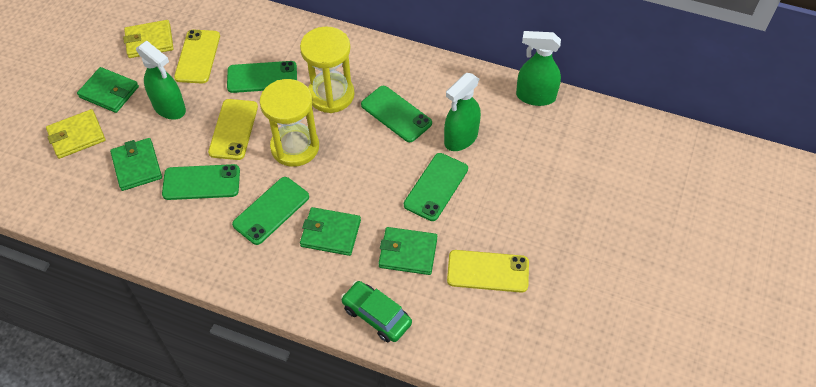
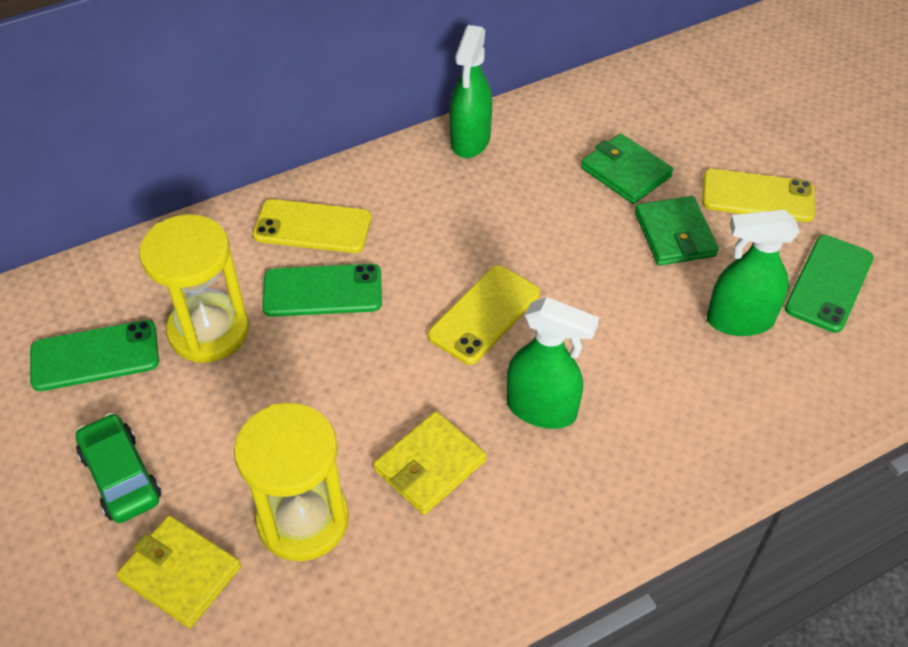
green phone: 5 -> 3
green wallet: 4 -> 2

